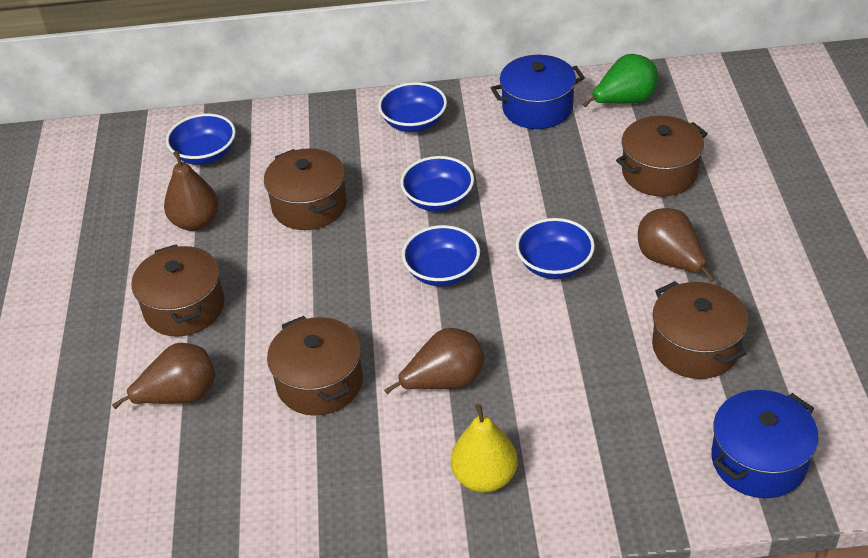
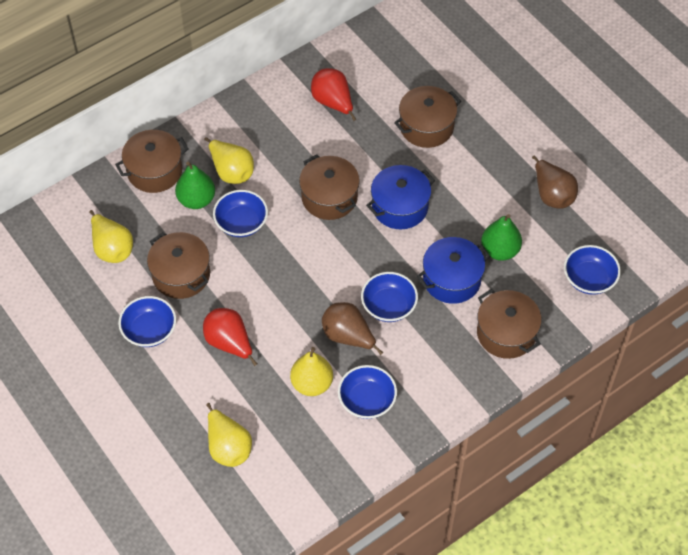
brown pear: 4 -> 2
green pear: 1 -> 2
red pear: 0 -> 2
yellow pear: 1 -> 4

